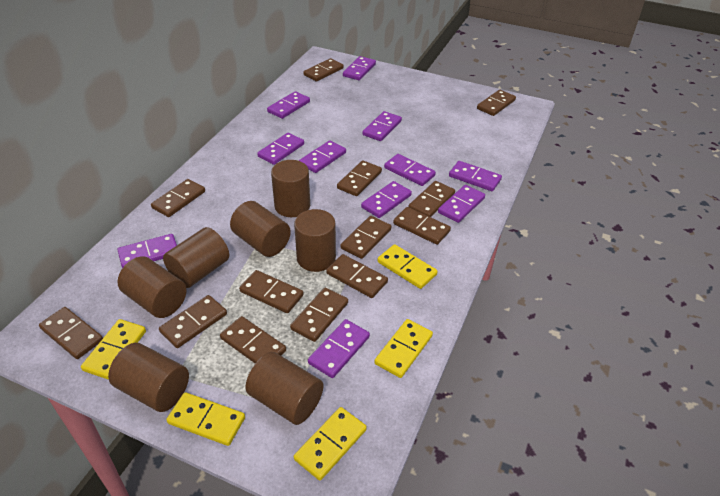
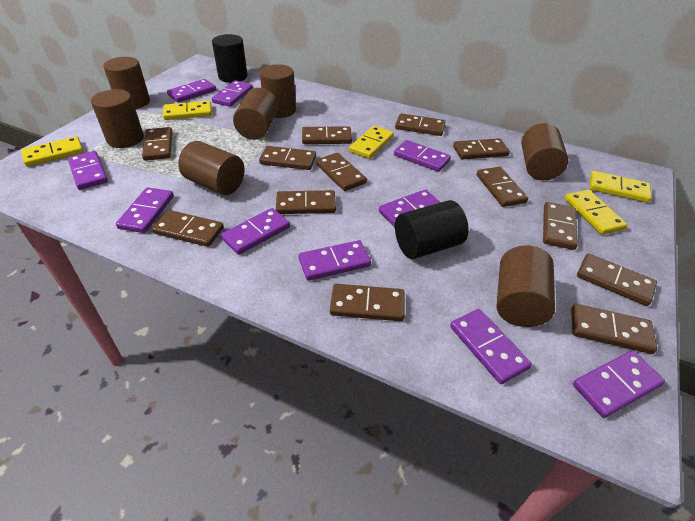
black cylinder: 0 -> 2
purple domino: 11 -> 10

